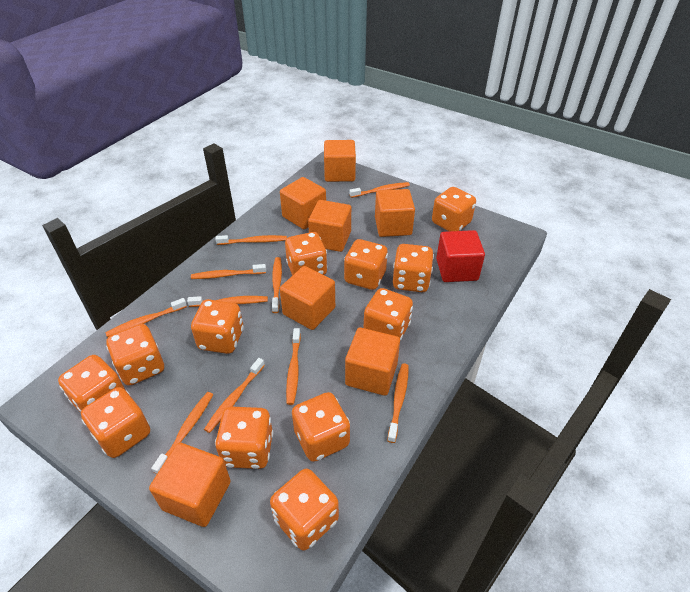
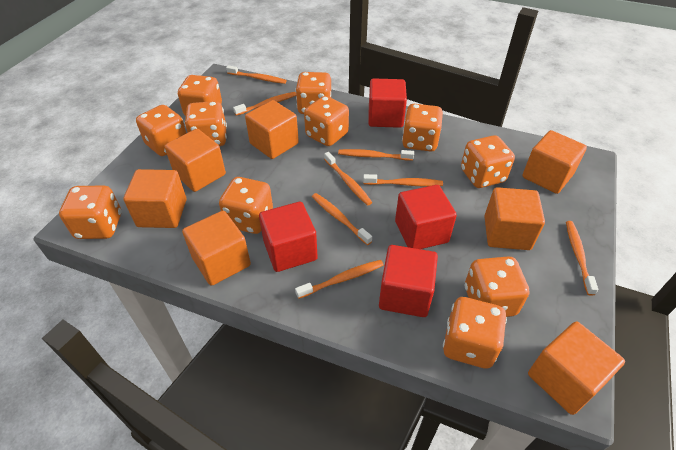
orange dice: 12 -> 11
orange toothbrush: 10 -> 8
red cube: 1 -> 4

